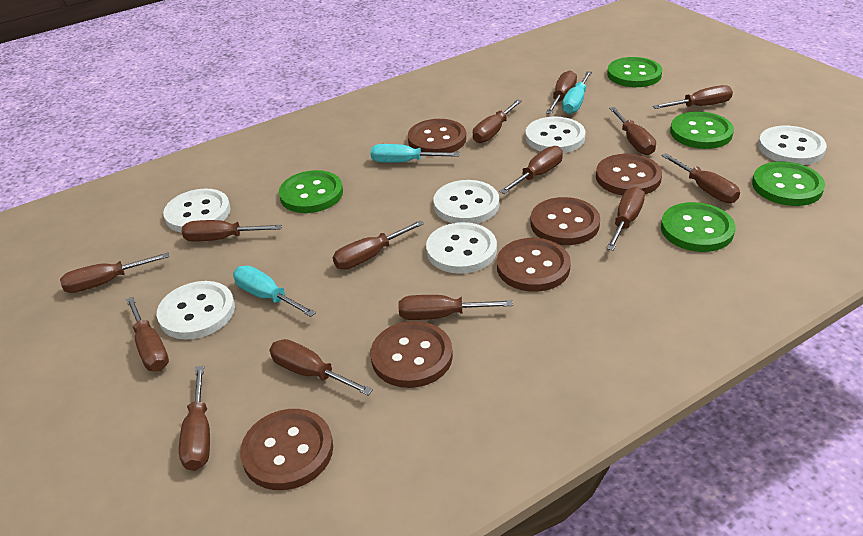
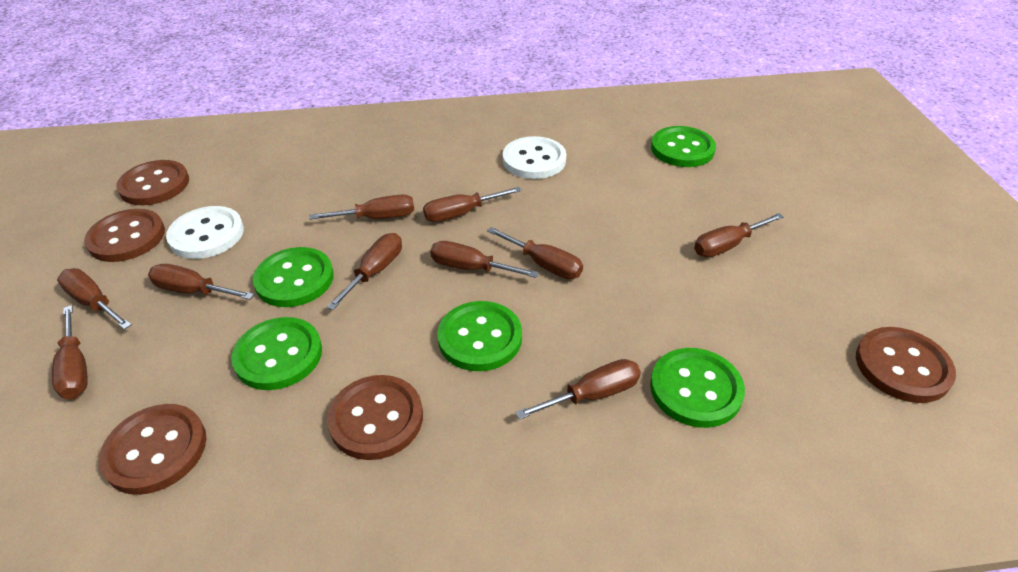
brown button: 6 -> 5
brown screwdriver: 14 -> 10
turquoise screwdriver: 3 -> 0
white button: 6 -> 2

